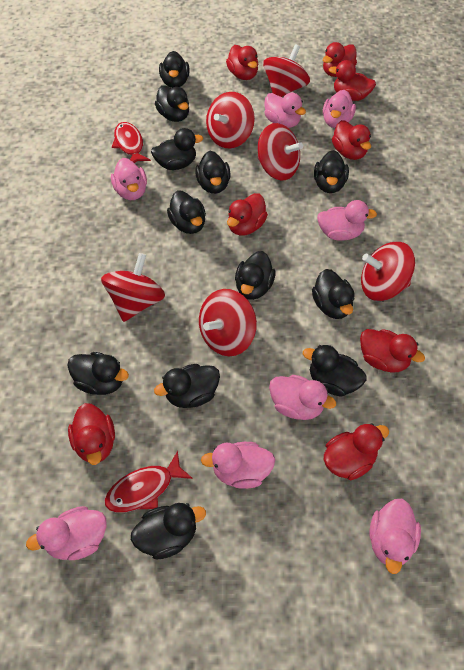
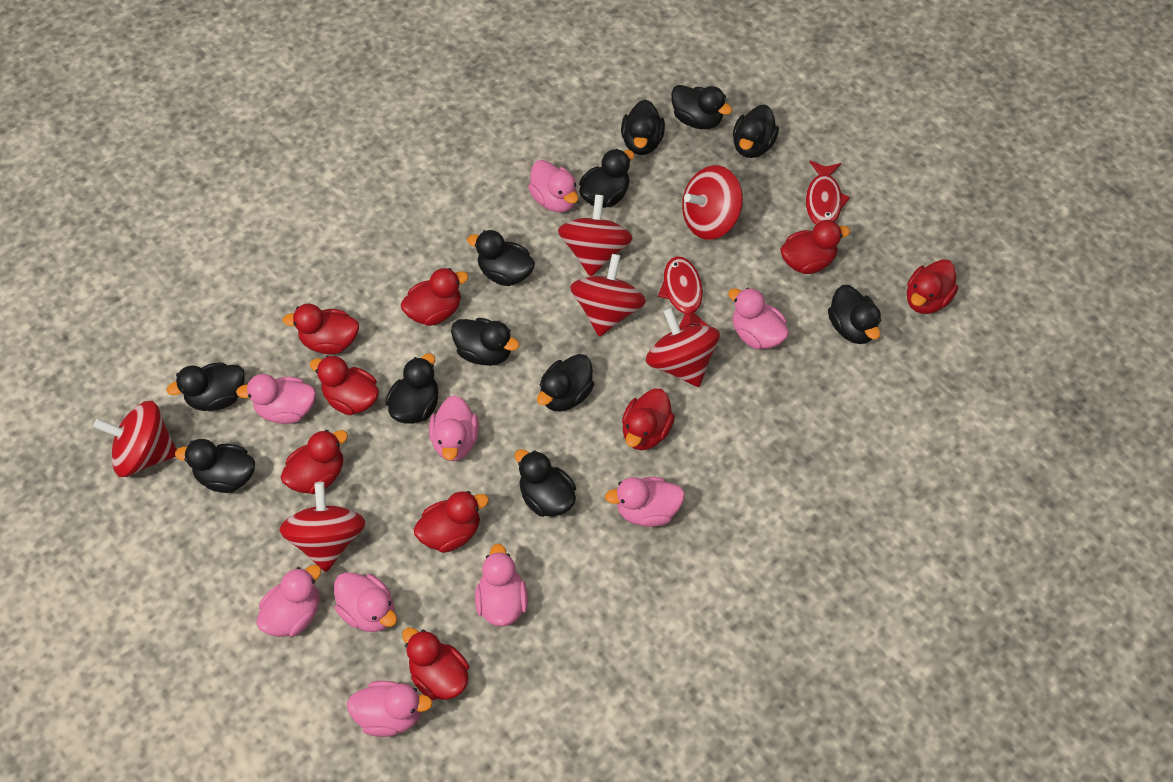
pink duck: 8 -> 9
red duck: 8 -> 9

